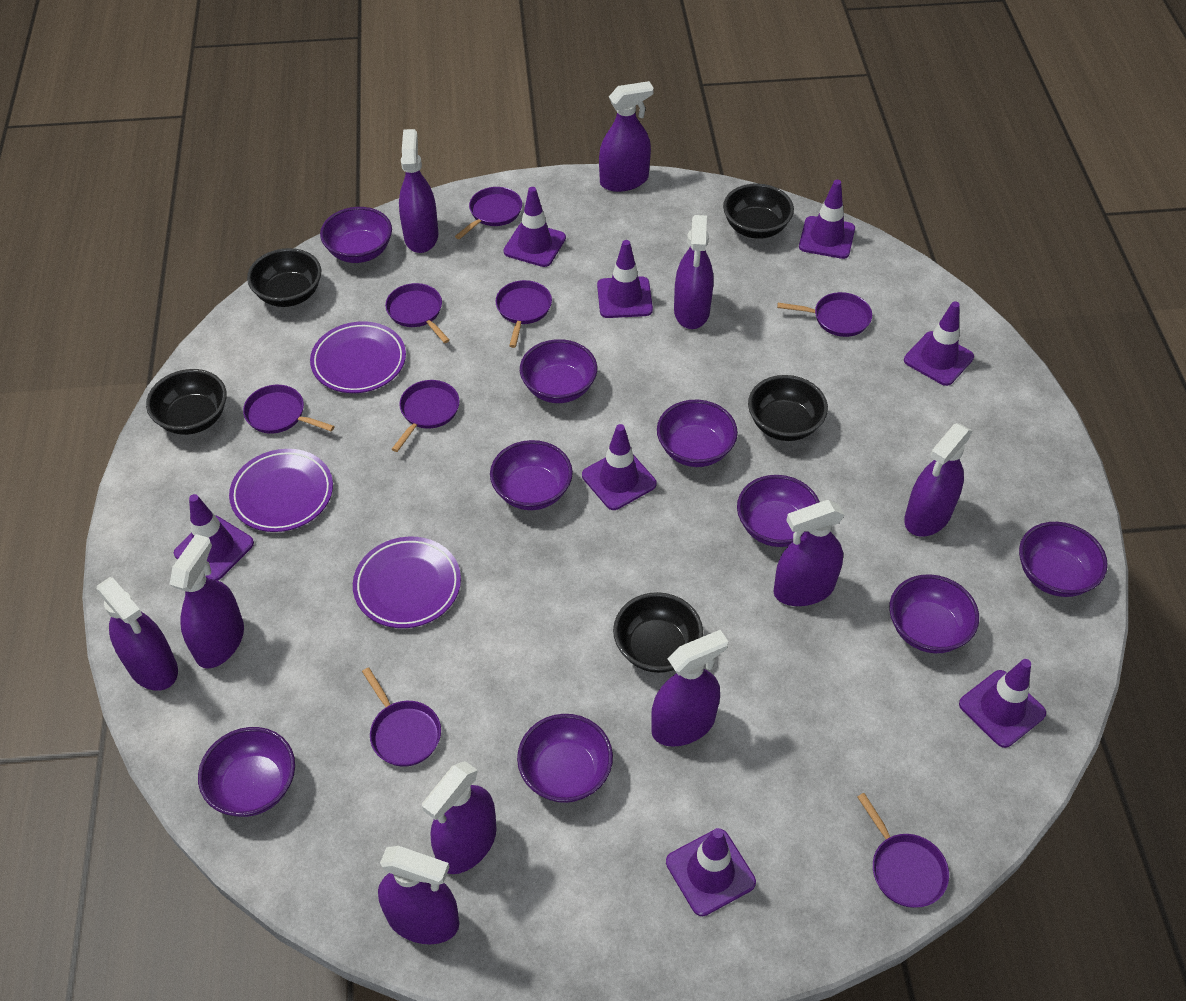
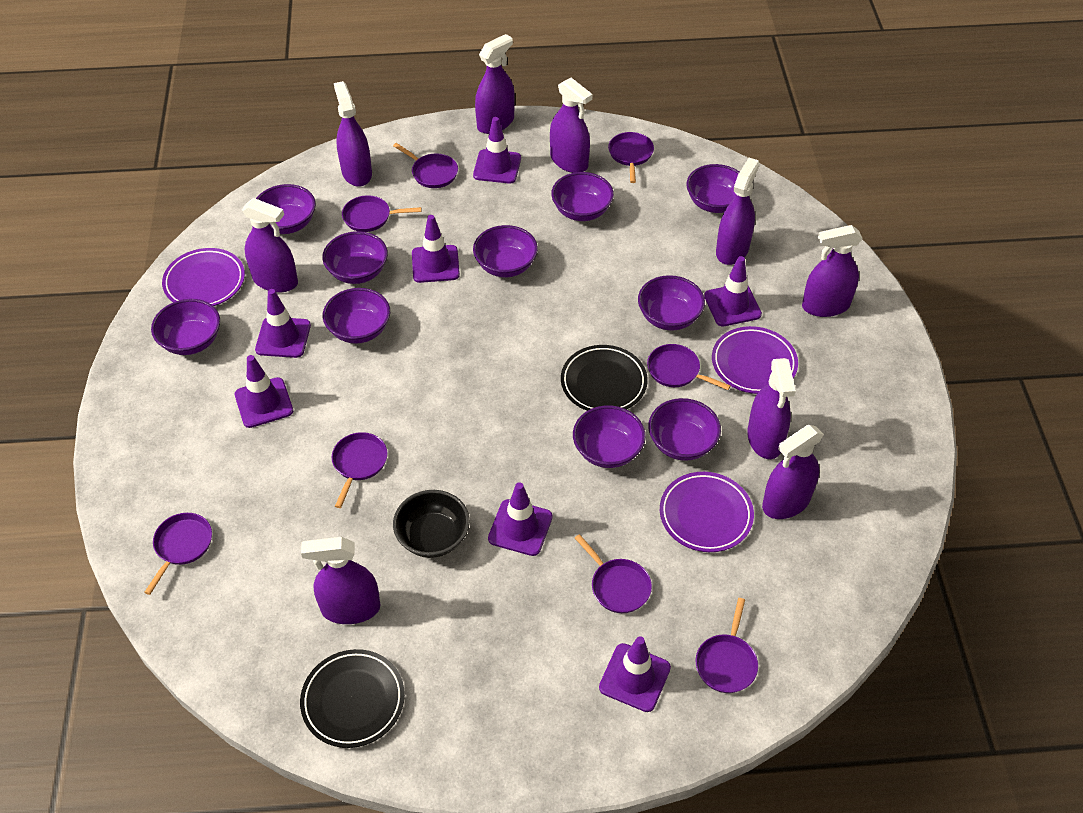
black bowl: 5 -> 1
black plate: 0 -> 2
purple bowl: 9 -> 10
purple spray bottle: 10 -> 9
purple traffic cone: 8 -> 7

